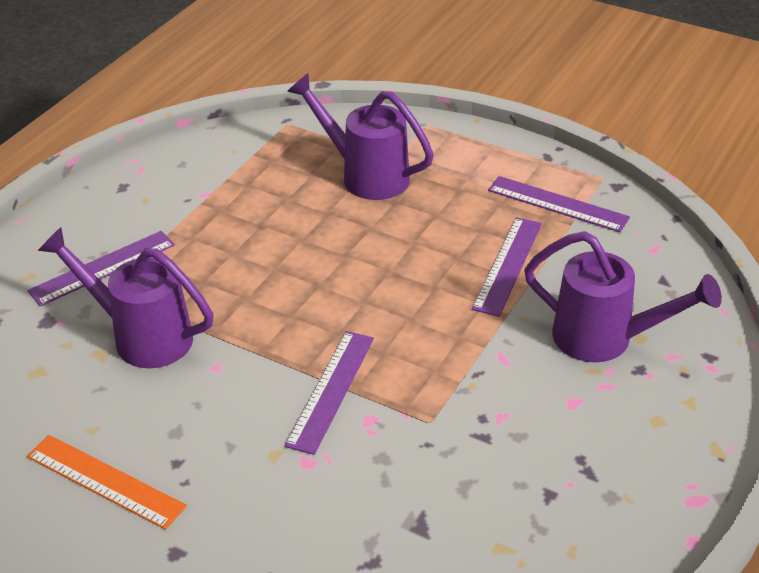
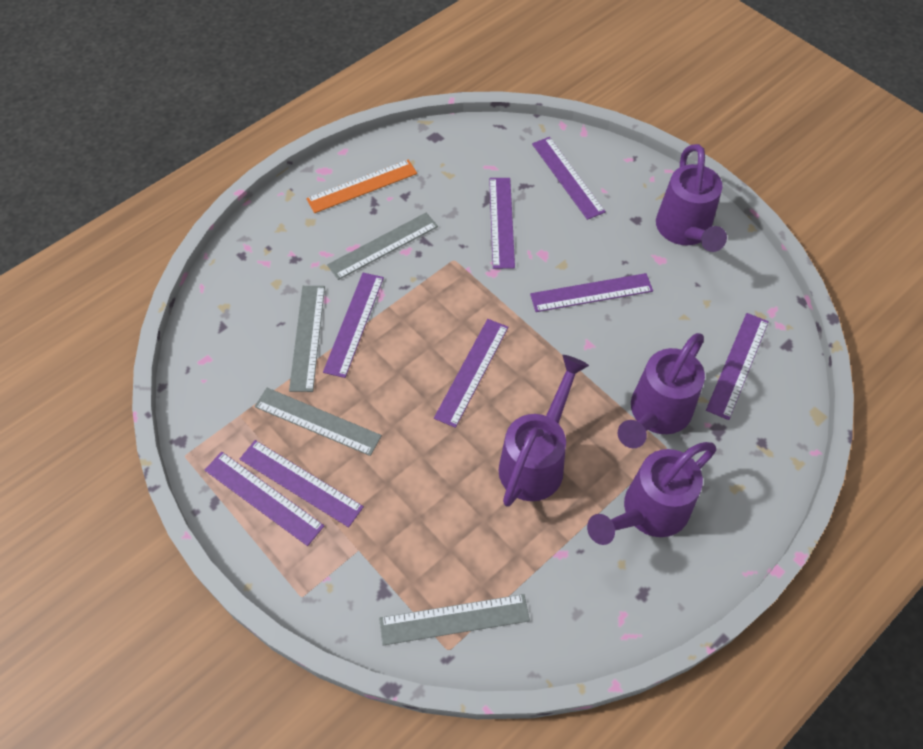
grey ruler: 0 -> 4
purple ruler: 4 -> 8
purple watering can: 3 -> 4

